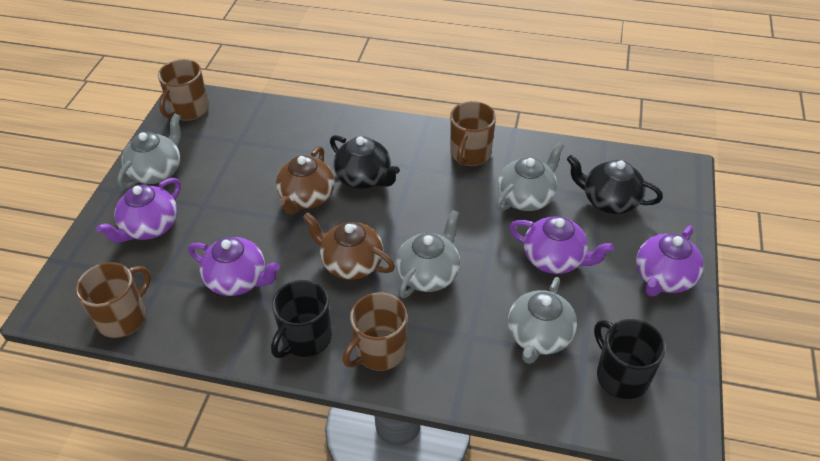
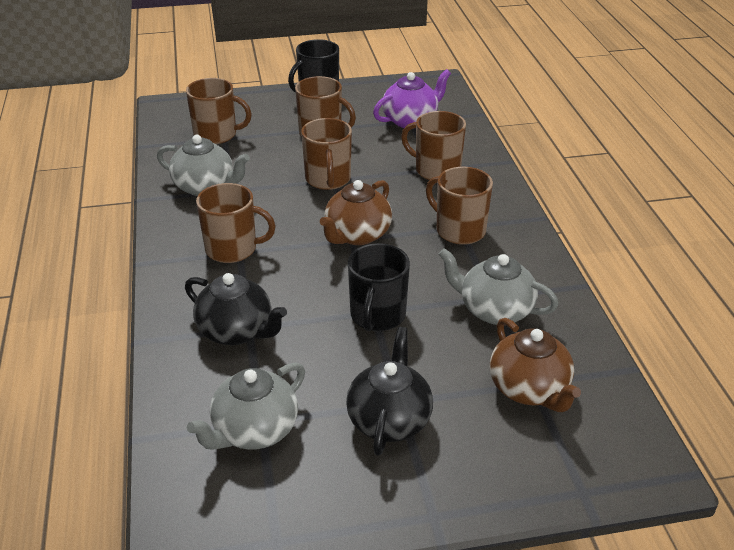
brown mug: 4 -> 6
grey teapot: 4 -> 3
purple teapot: 4 -> 1

